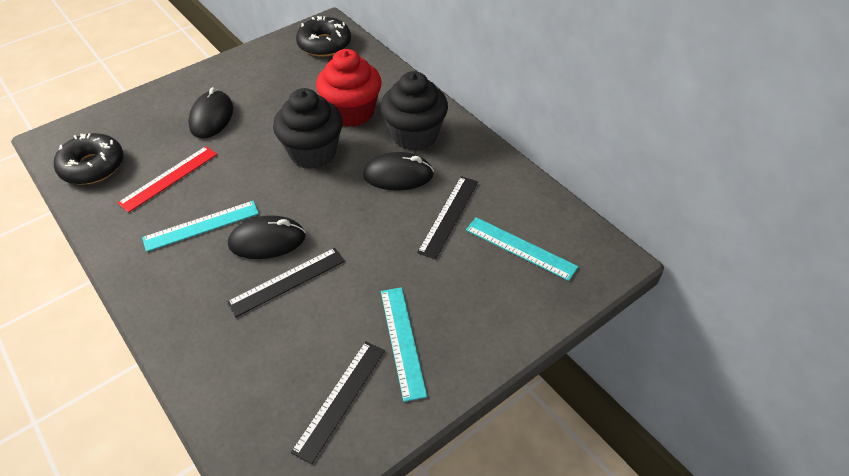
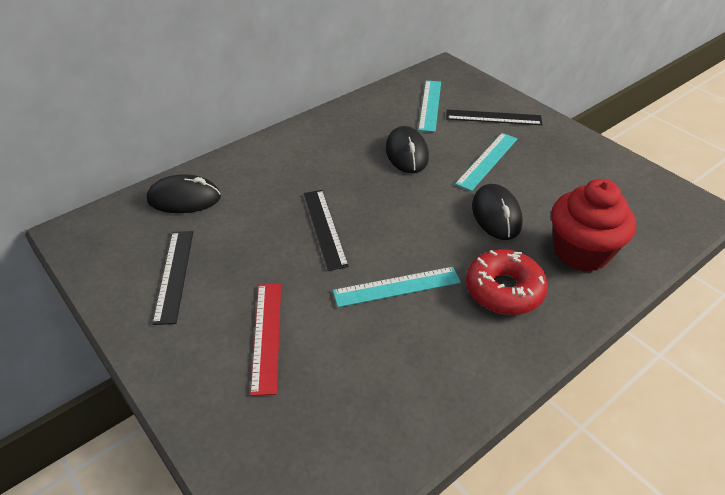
black cupcake: 2 -> 0
black donut: 2 -> 0
red donut: 0 -> 1

